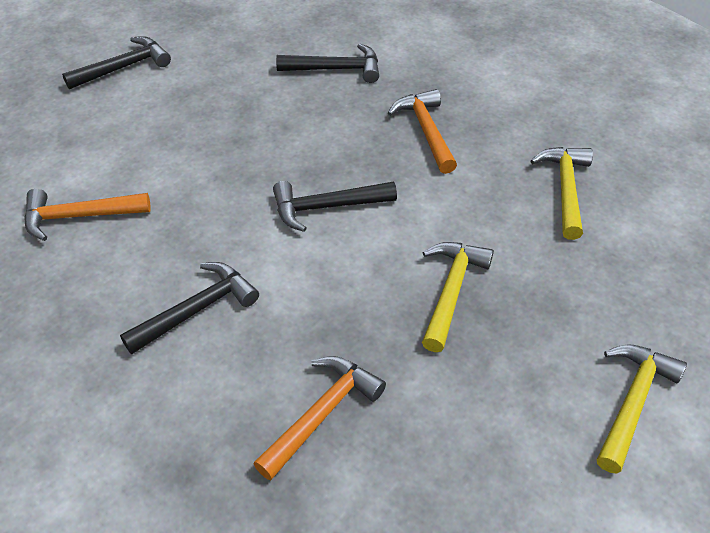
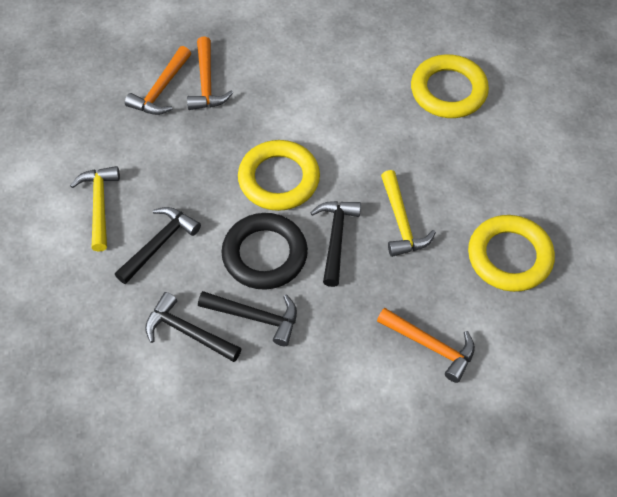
black ring: 0 -> 1
yellow hammer: 3 -> 2
yellow ring: 0 -> 3

